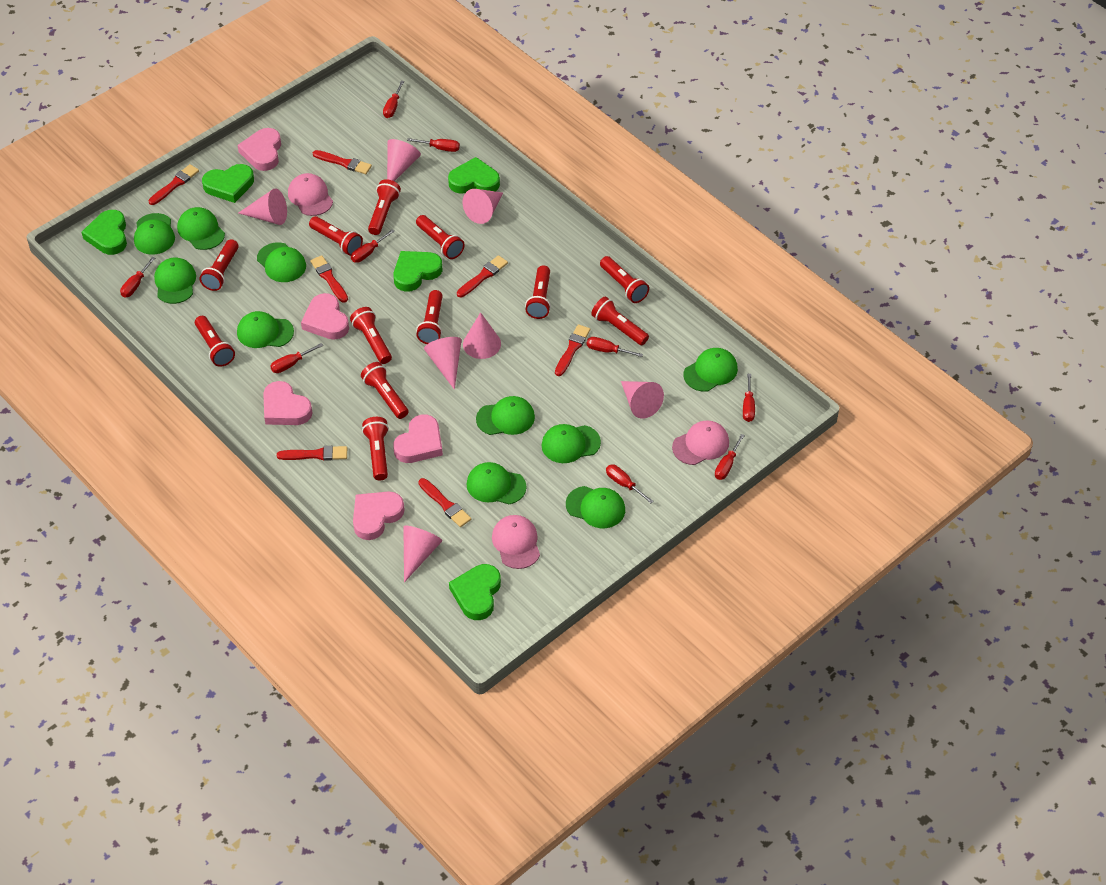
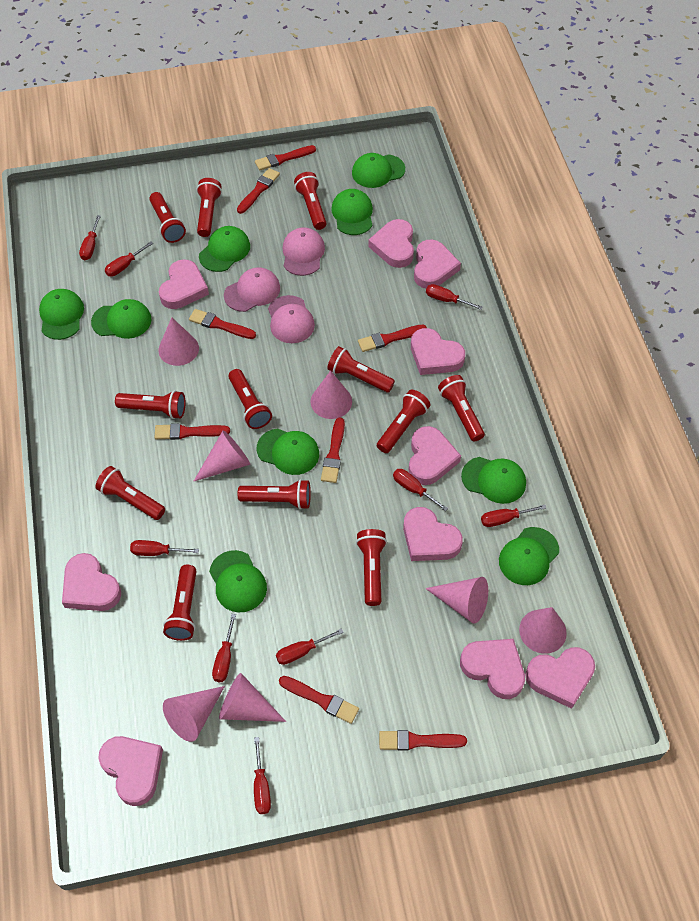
green cap: 10 -> 9
green heart: 5 -> 0
pink heart: 5 -> 10
red brush: 7 -> 8

